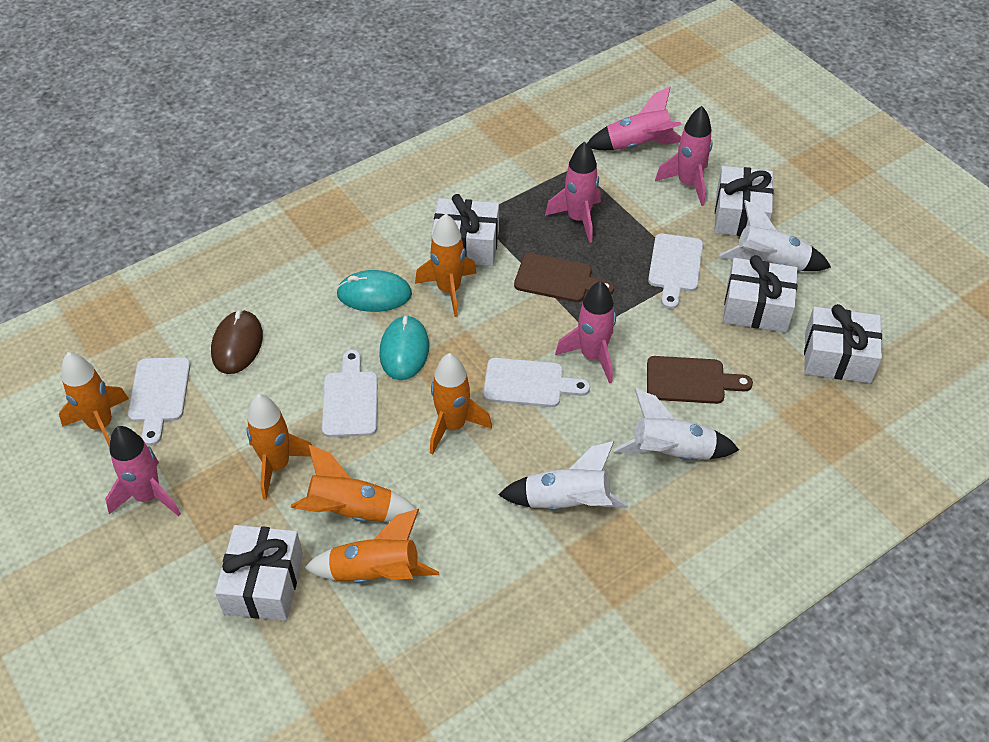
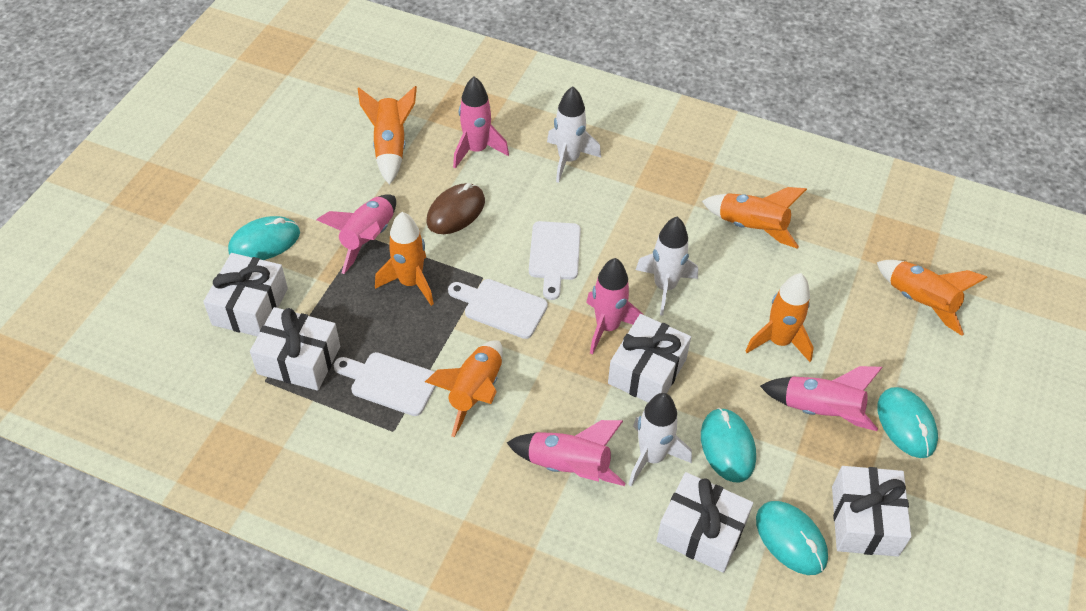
brown cutting board: 2 -> 0
turquoise mouse: 2 -> 4
white cutting board: 4 -> 3

